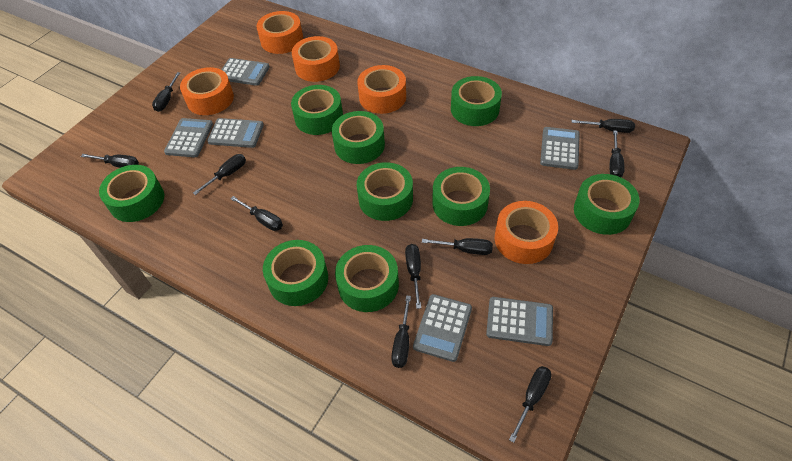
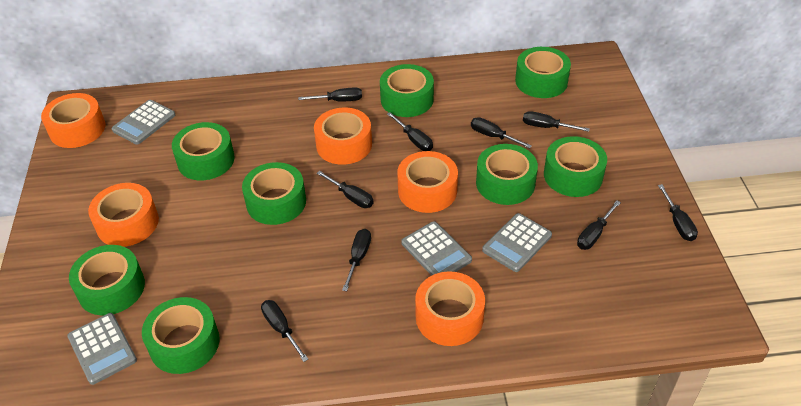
black screwdriver: 10 -> 9
green tape: 9 -> 8
grey calculator: 6 -> 4

